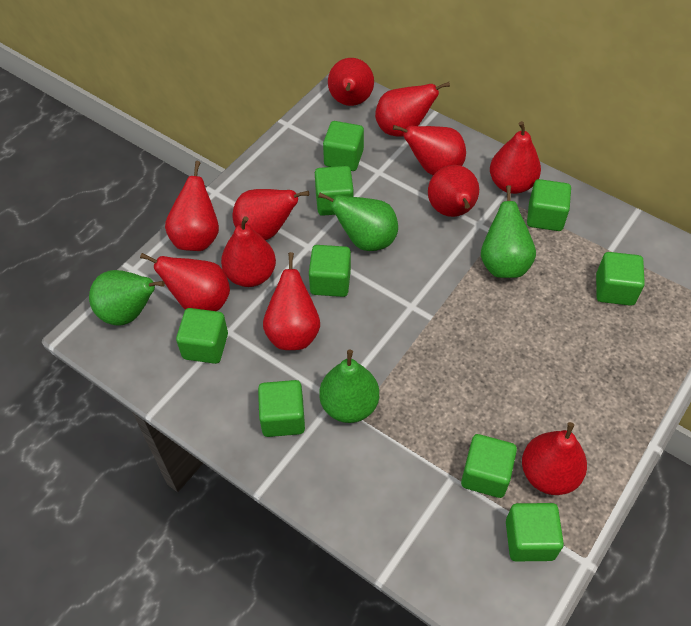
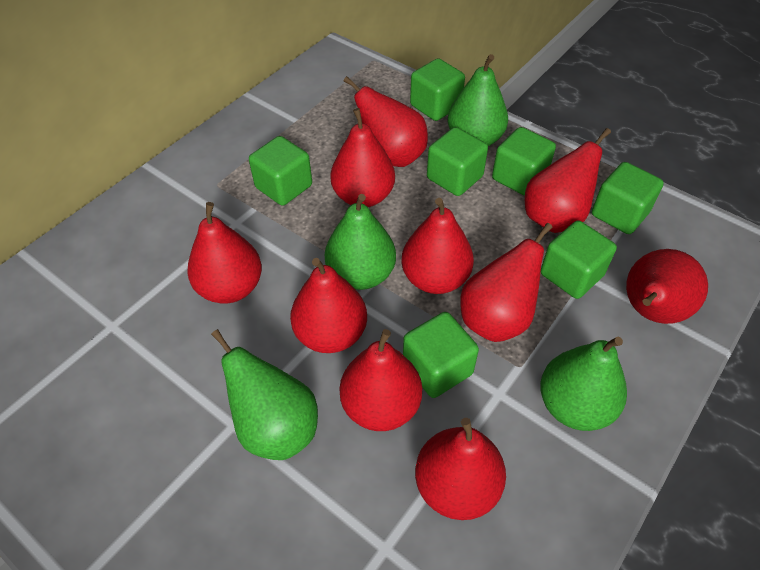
green cube: 9 -> 7
red pear: 11 -> 10

